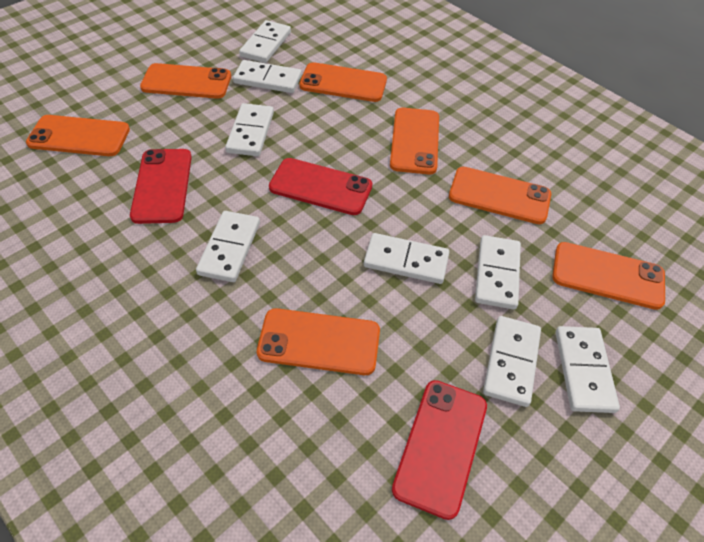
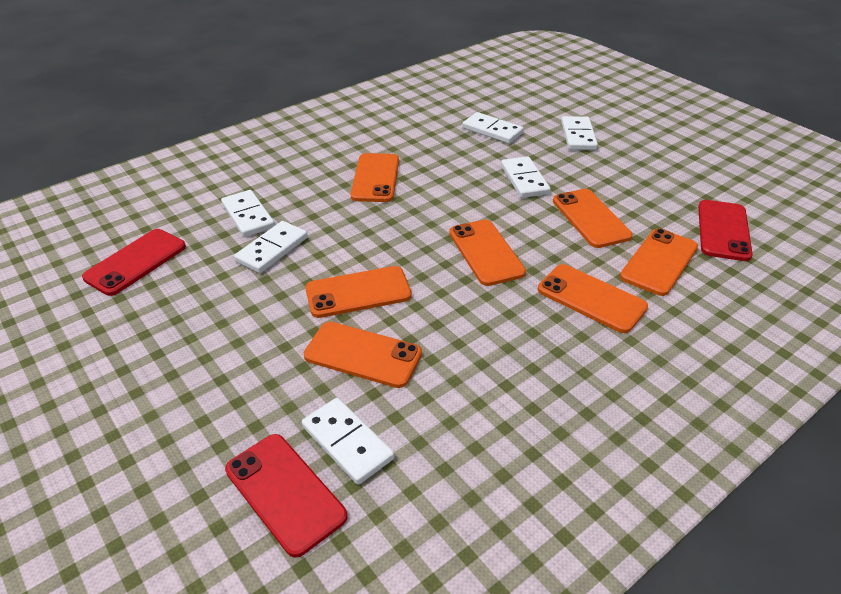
white domino: 8 -> 6

